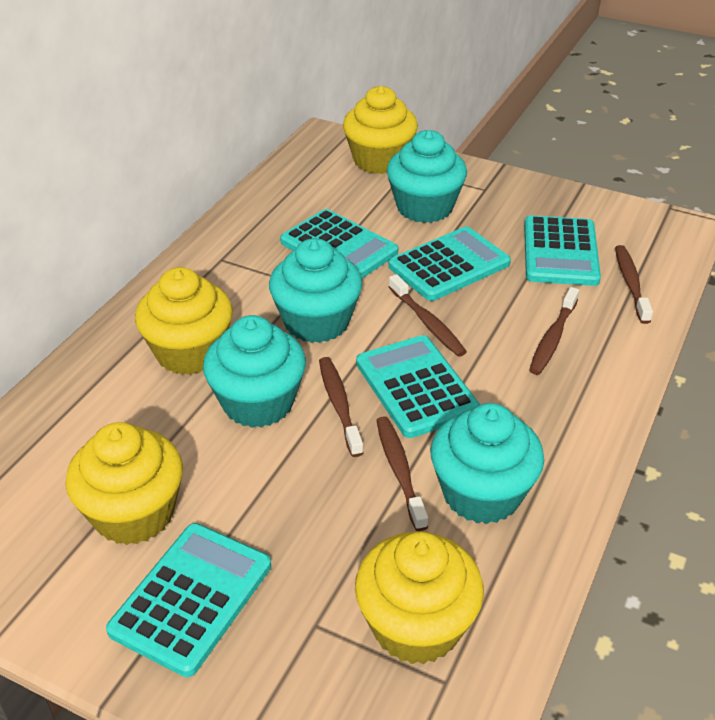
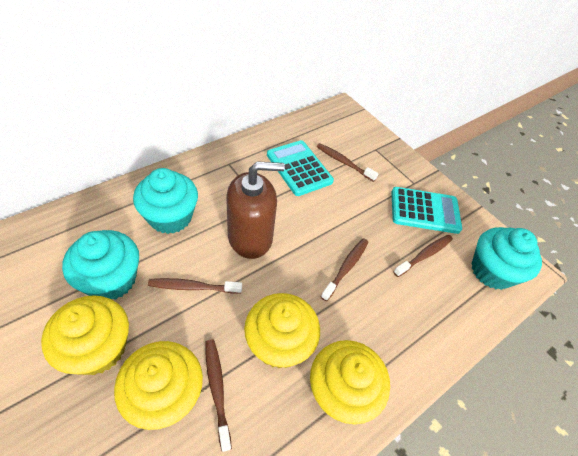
brown soap dispenser: 0 -> 1
turquoise calculator: 5 -> 2
turquoise cupcake: 4 -> 3

